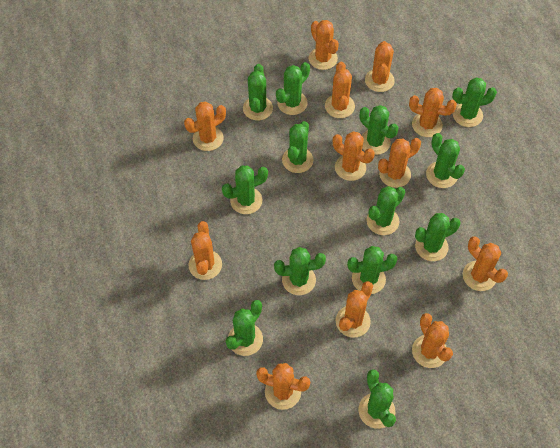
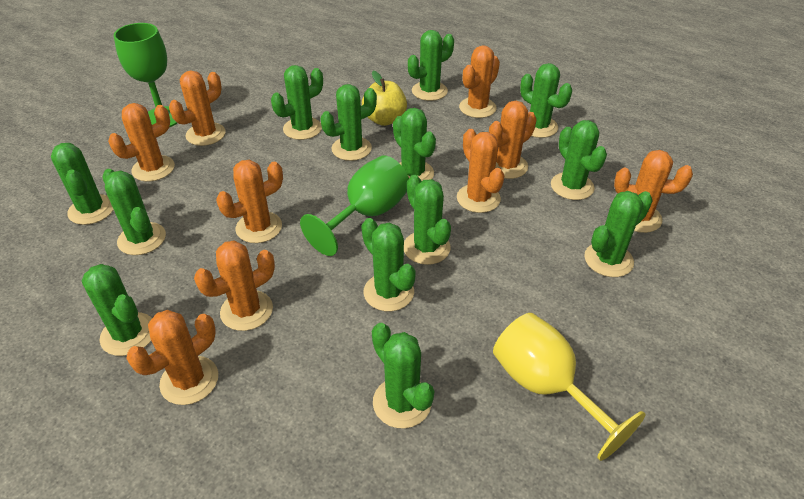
green goblet: 0 -> 2
orange cactus: 12 -> 9
yellow apple: 0 -> 1
yellow goblet: 0 -> 1

